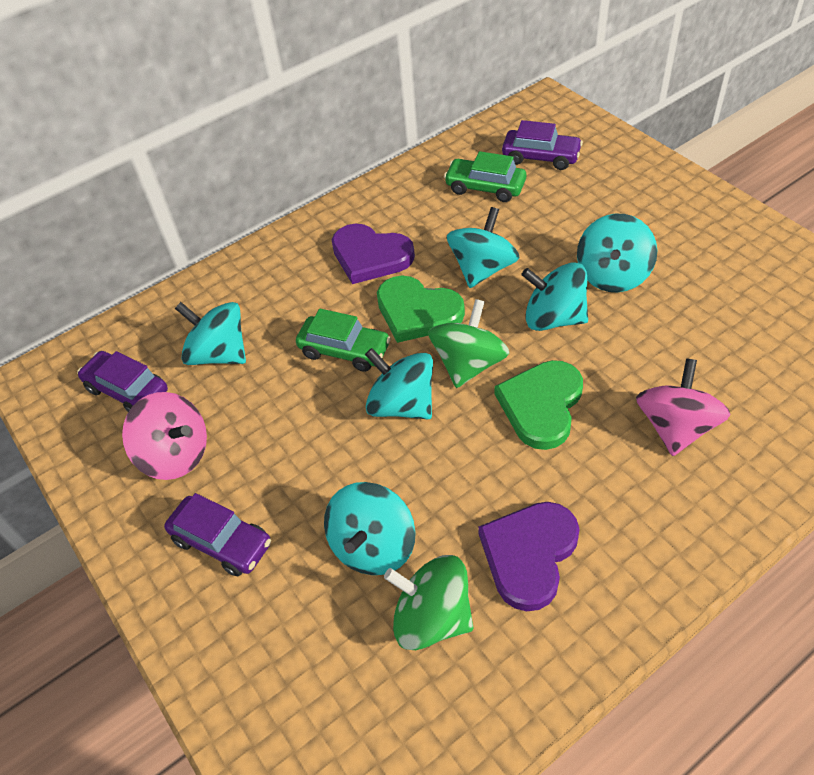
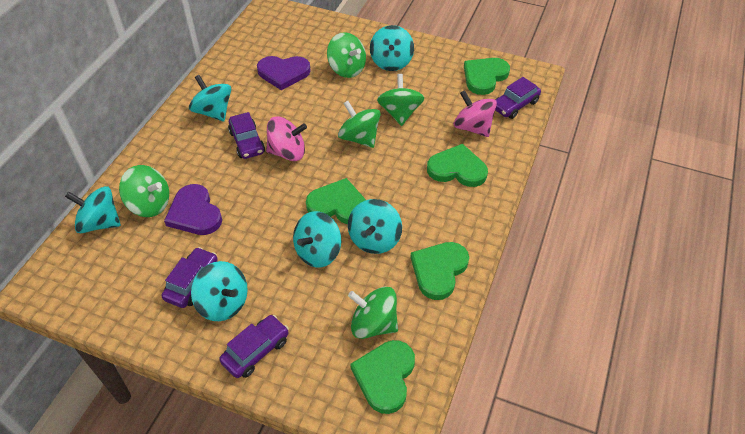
green car: 2 -> 0
green heart: 2 -> 5
green spinning top: 2 -> 5
purple car: 3 -> 4

